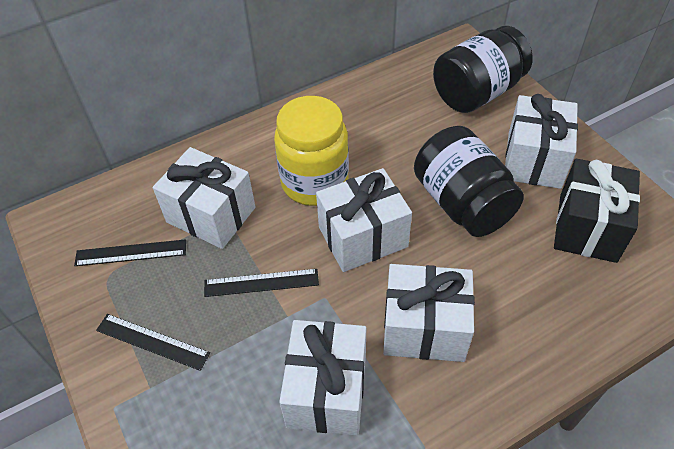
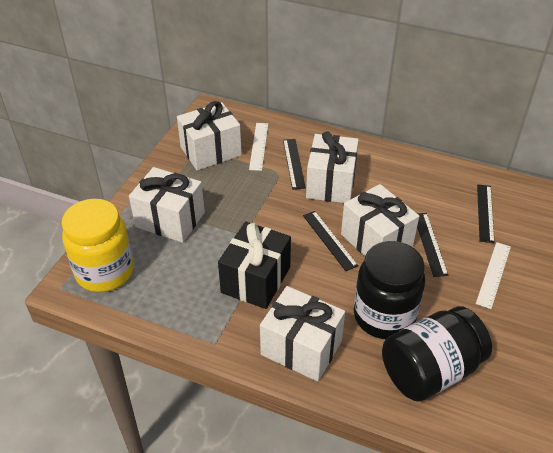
black ruler: 3 -> 4
white ruler: 0 -> 2

